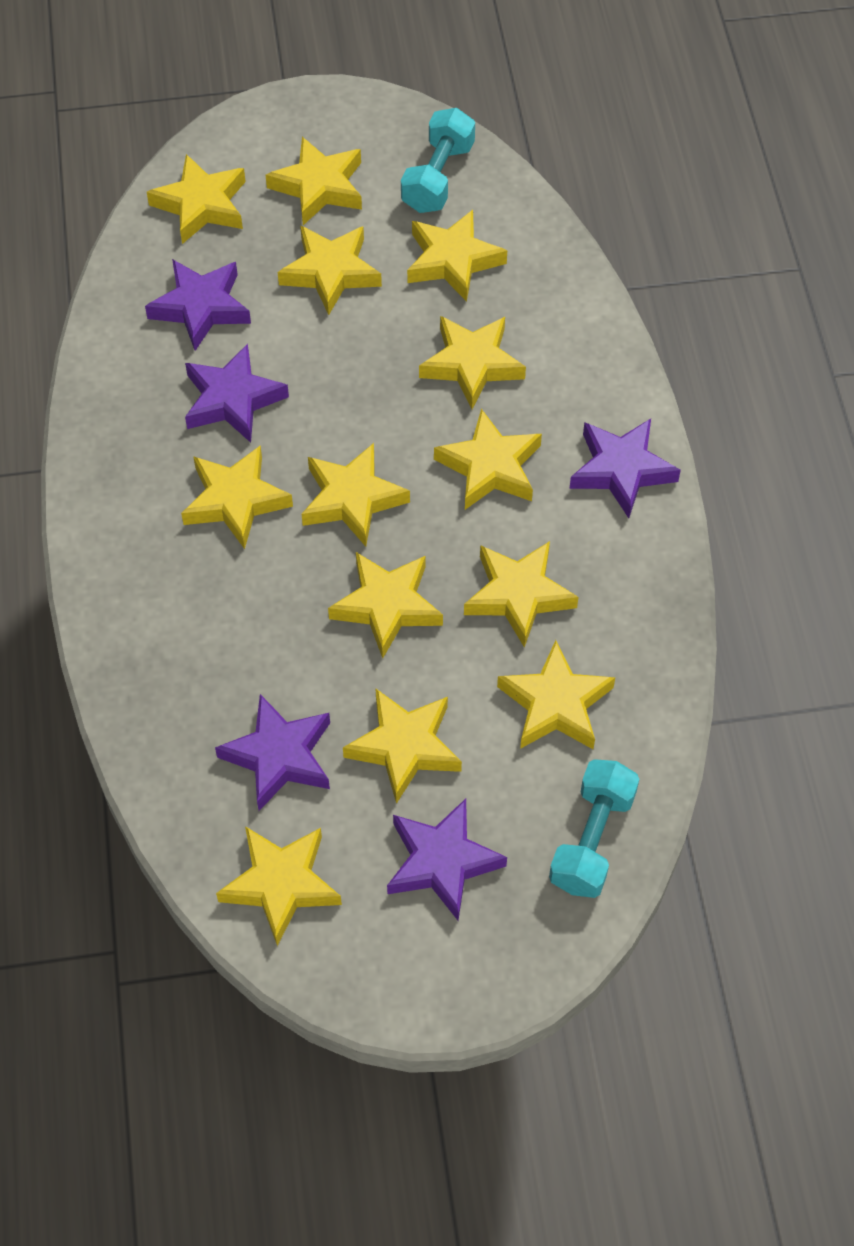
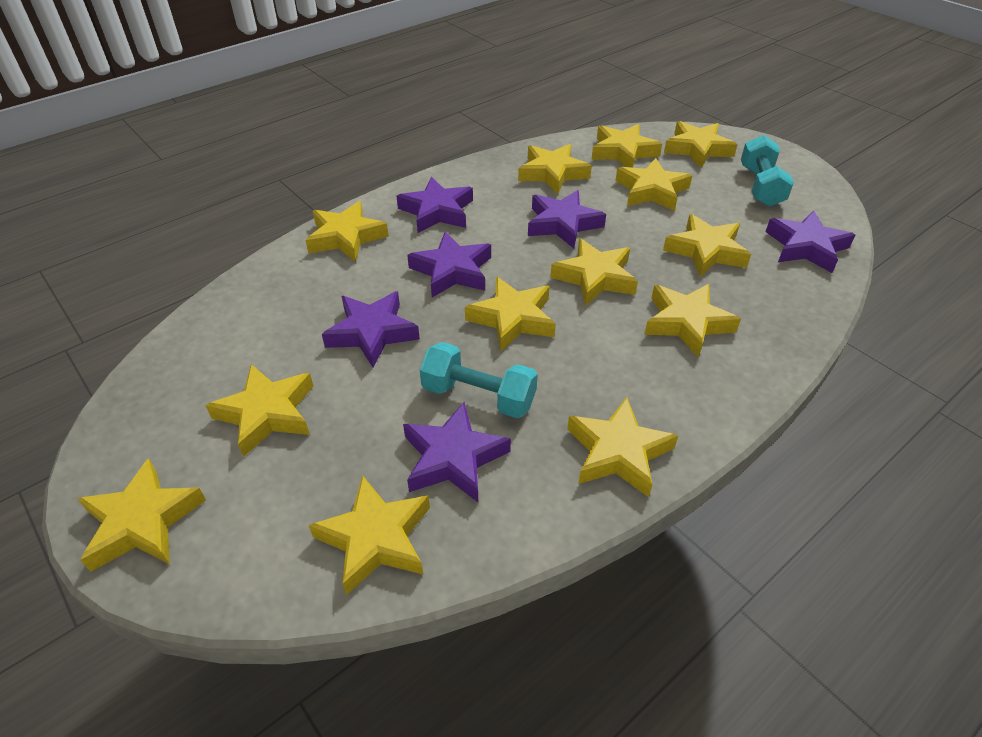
purple star: 5 -> 6

